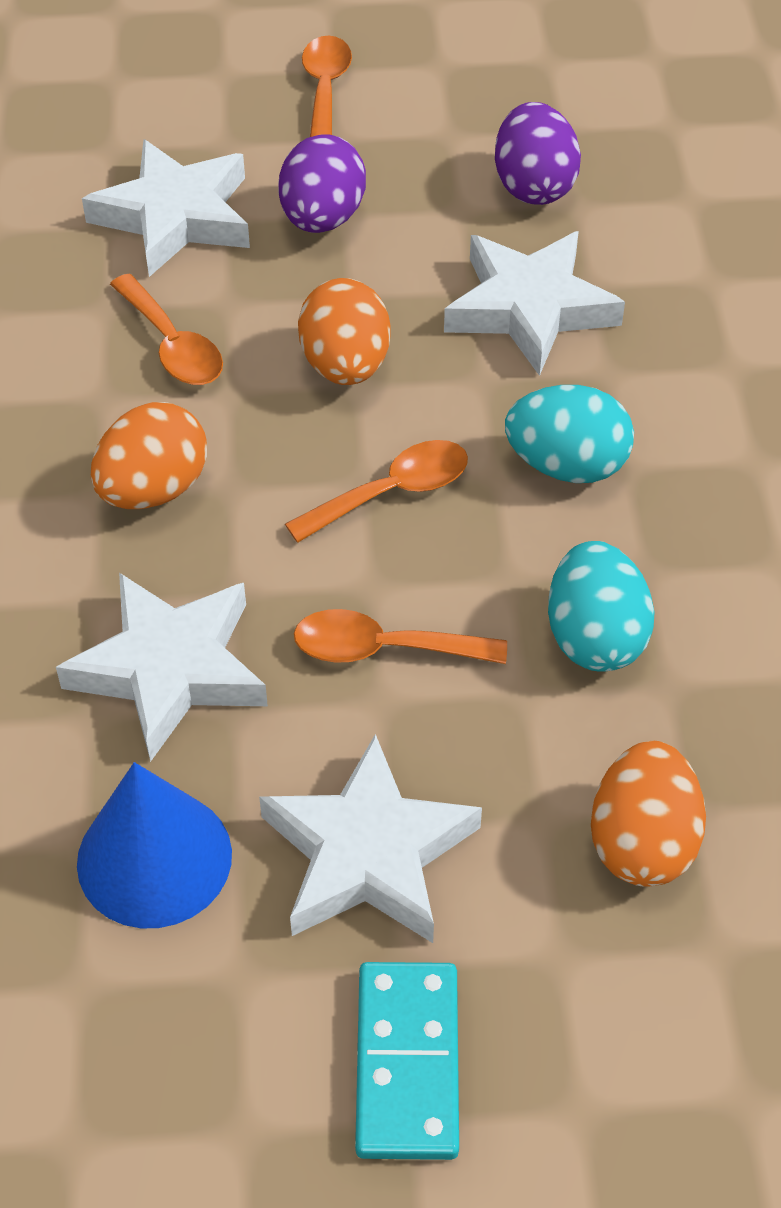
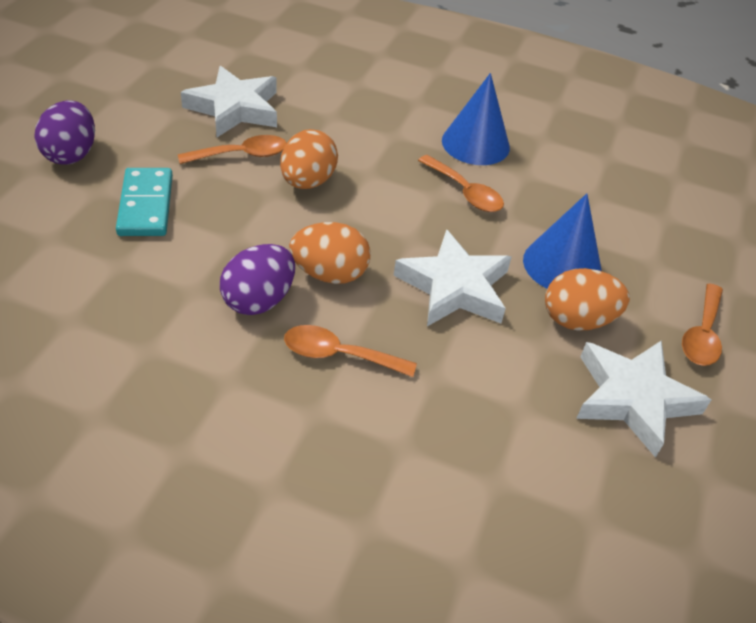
blue cone: 1 -> 2
turquoise egg: 2 -> 0
white star: 4 -> 3

